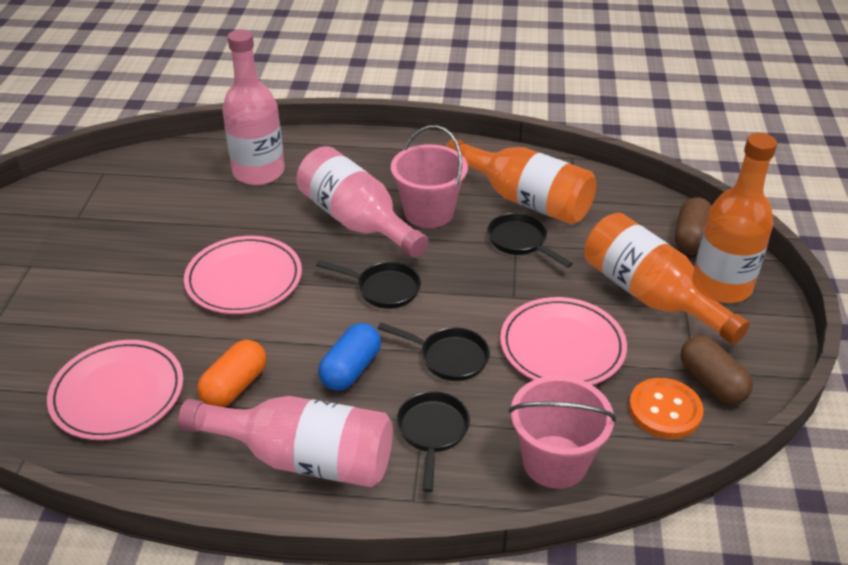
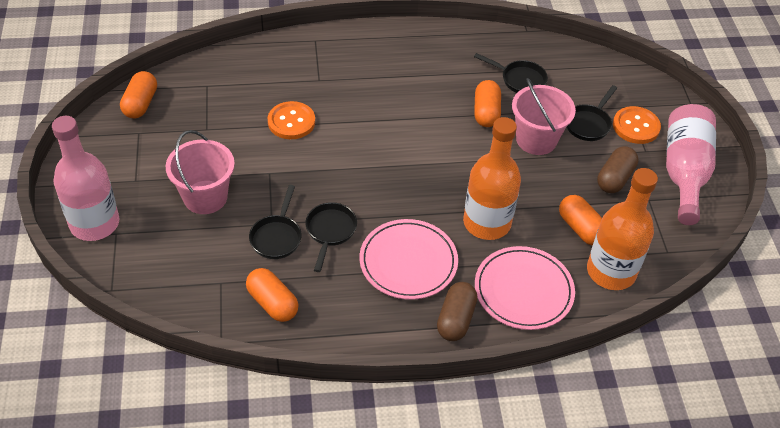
blue capsule: 1 -> 0
orange bottle: 3 -> 2
orange button: 1 -> 2
orange capsule: 1 -> 4
pink bottle: 3 -> 2
pink plate: 3 -> 2

